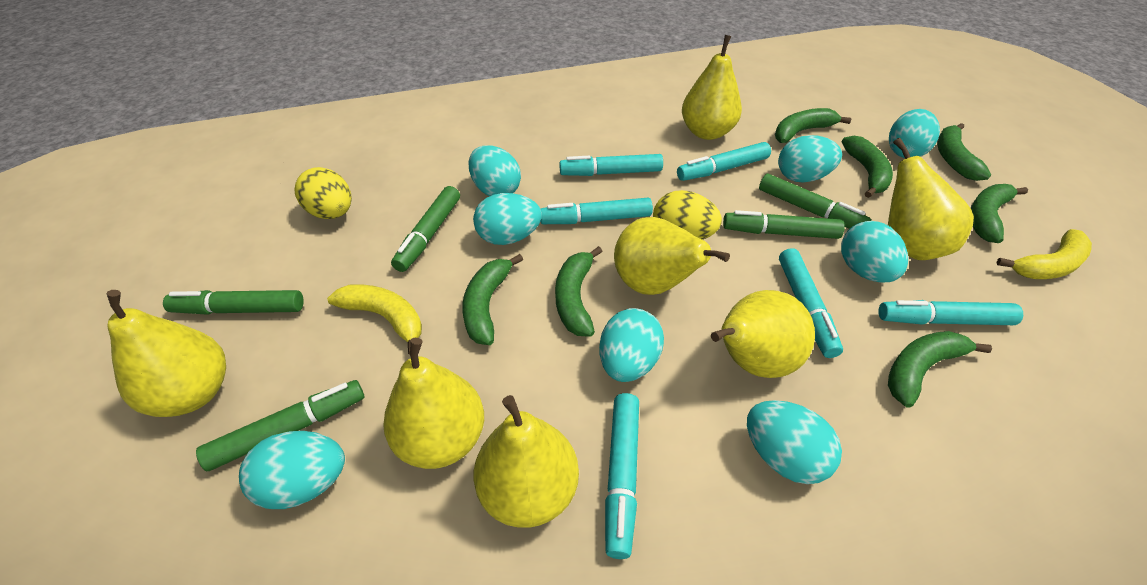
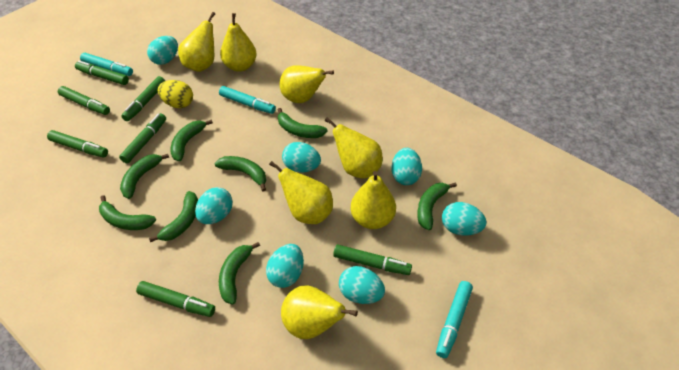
green banana: 7 -> 8
green marker: 5 -> 7
turquoise egg: 8 -> 7
turquoise marker: 6 -> 3
yellow banana: 2 -> 0
yellow egg: 2 -> 1

